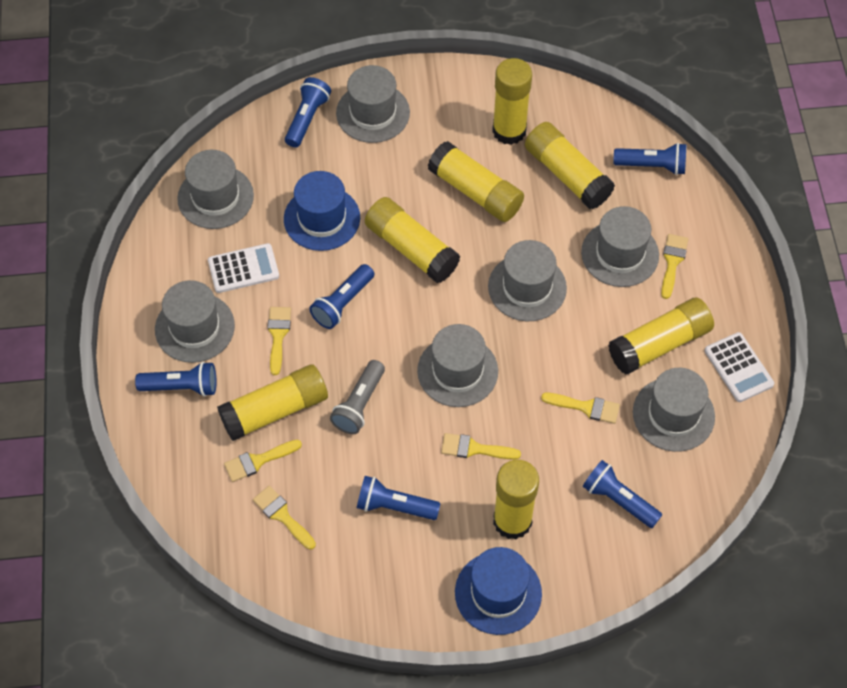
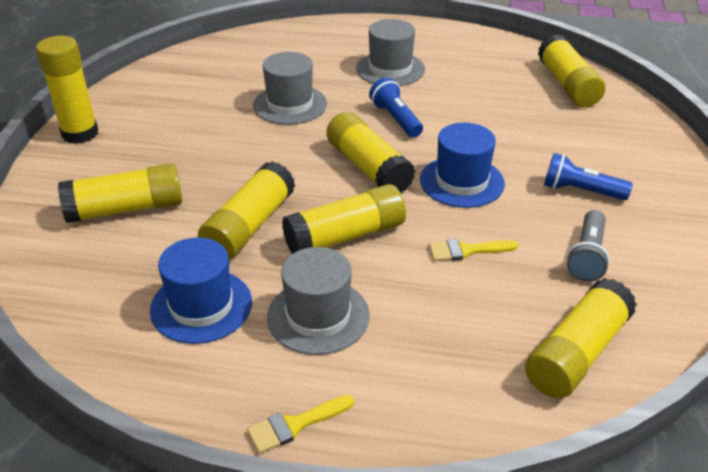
blue flashlight: 6 -> 2
grey hat: 7 -> 3
white calculator: 2 -> 0
yellow brush: 6 -> 2

